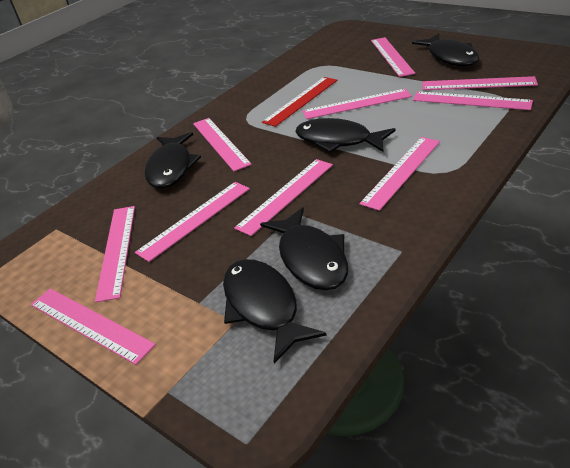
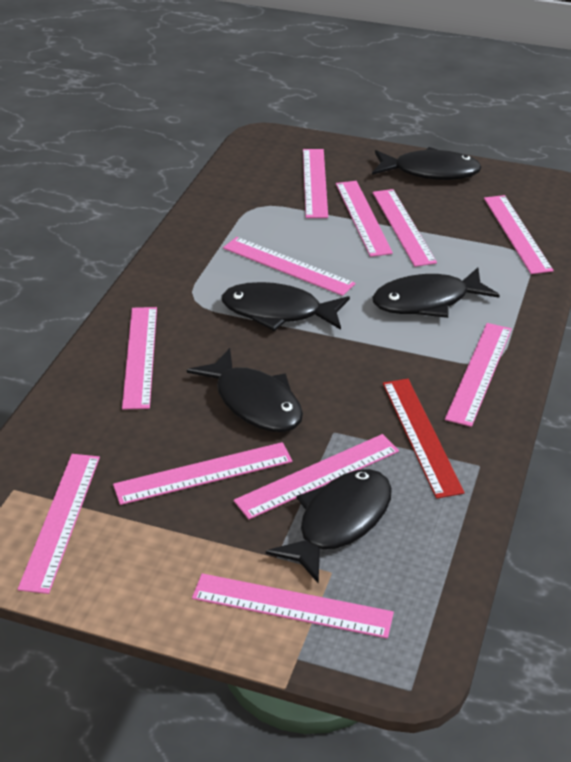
pink ruler: 10 -> 11

